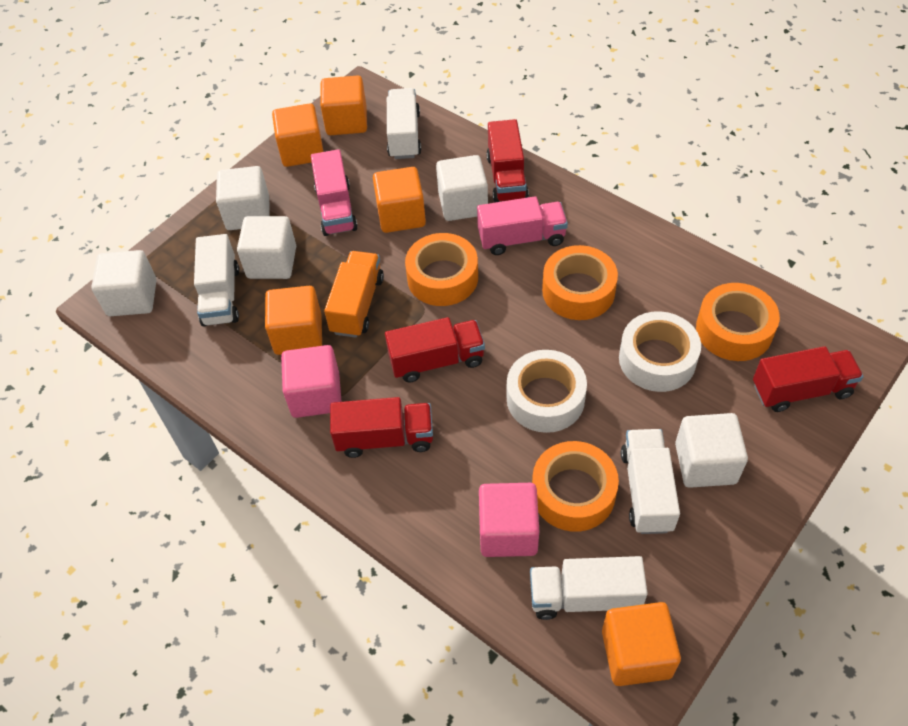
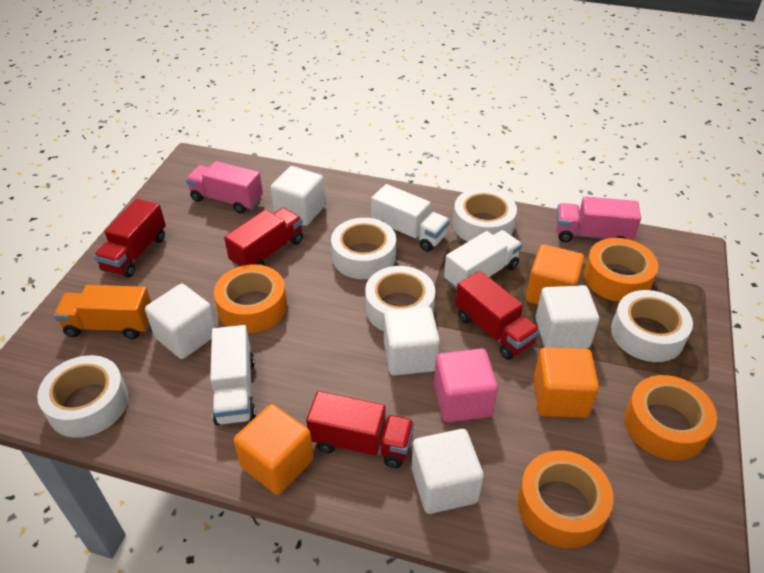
orange cube: 5 -> 3
pink cube: 2 -> 1
white tape: 2 -> 5
white truck: 4 -> 3

